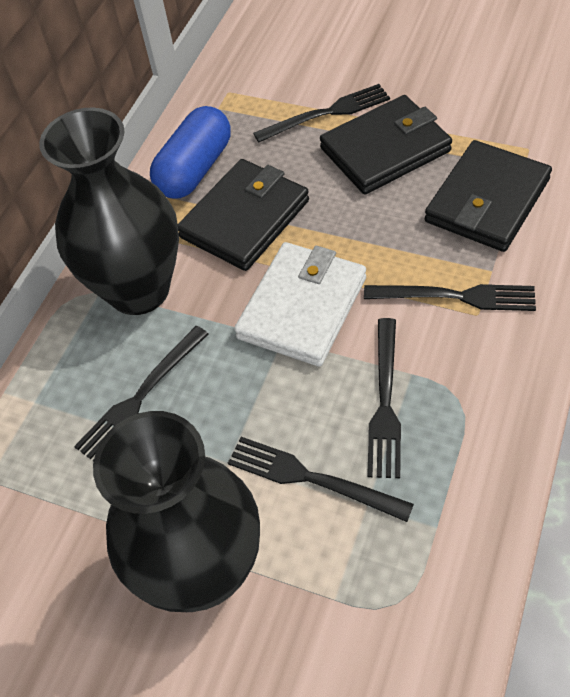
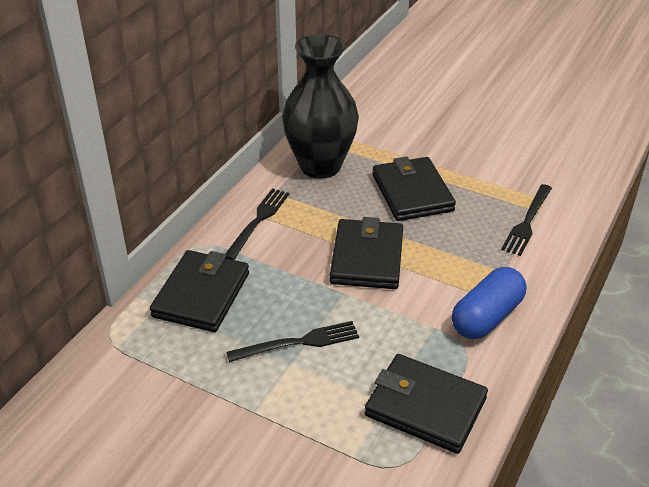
black fork: 5 -> 3
black vase: 2 -> 1
black wallet: 3 -> 4
white wallet: 1 -> 0

